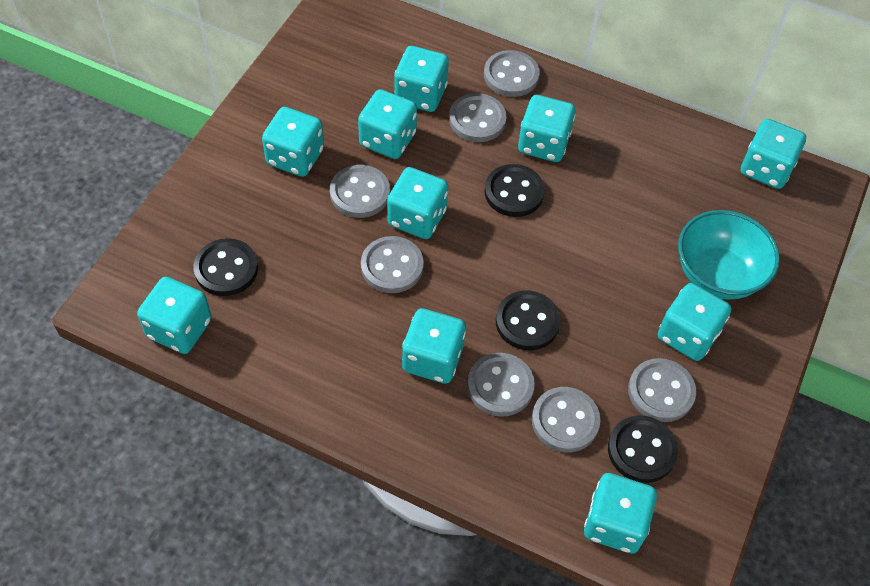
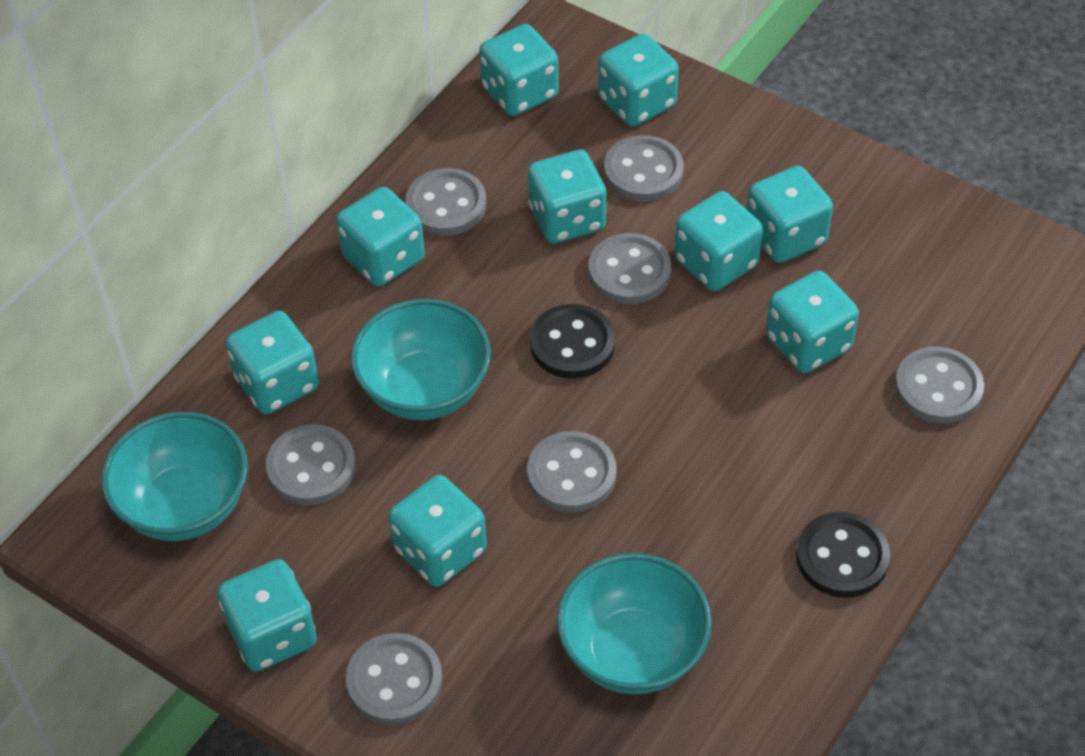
black button: 4 -> 2
turquoise bowl: 1 -> 3

